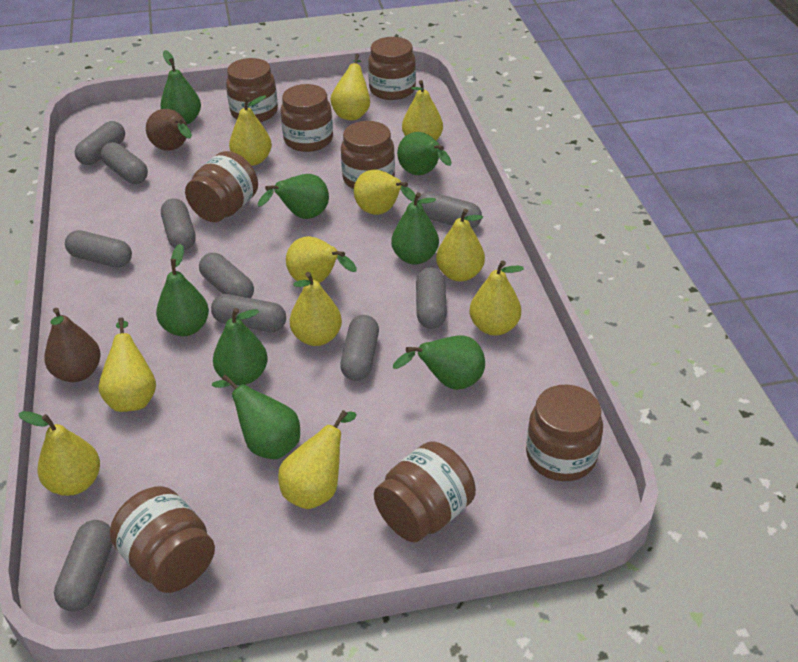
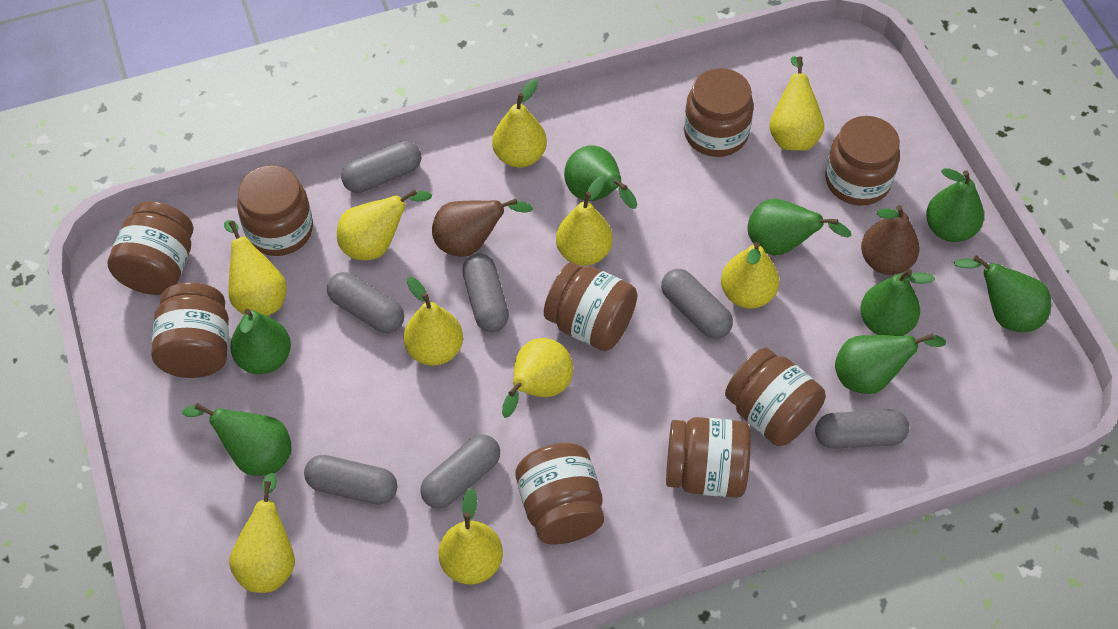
brown jar: 8 -> 9
grey capsule: 10 -> 7
yellow pear: 11 -> 10

